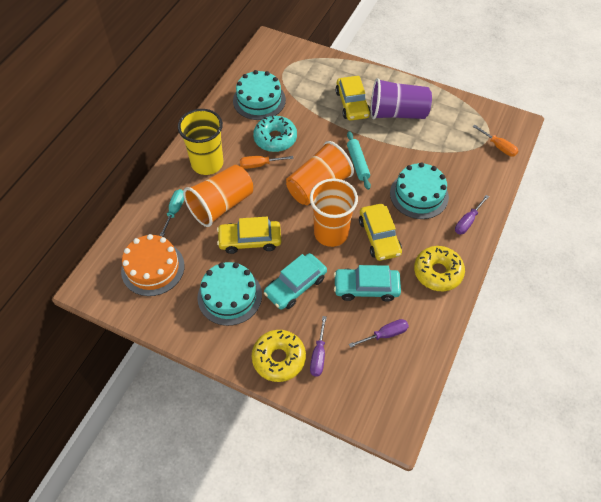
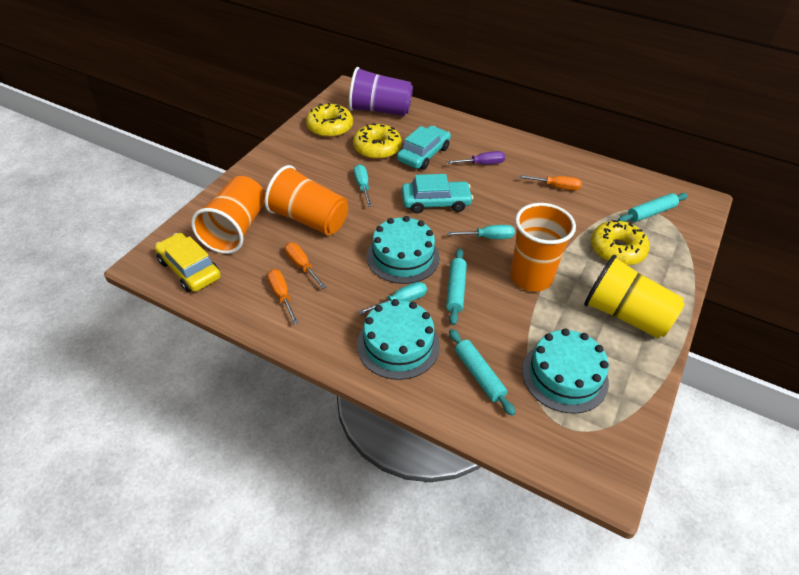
orange cake: 1 -> 0
orange screwdriver: 2 -> 3
purple screwdriver: 3 -> 1
turquoise donut: 1 -> 0
turquoise rolling pin: 1 -> 3
turquoise screwdriver: 1 -> 3
yellow car: 3 -> 1
yellow donut: 2 -> 3

